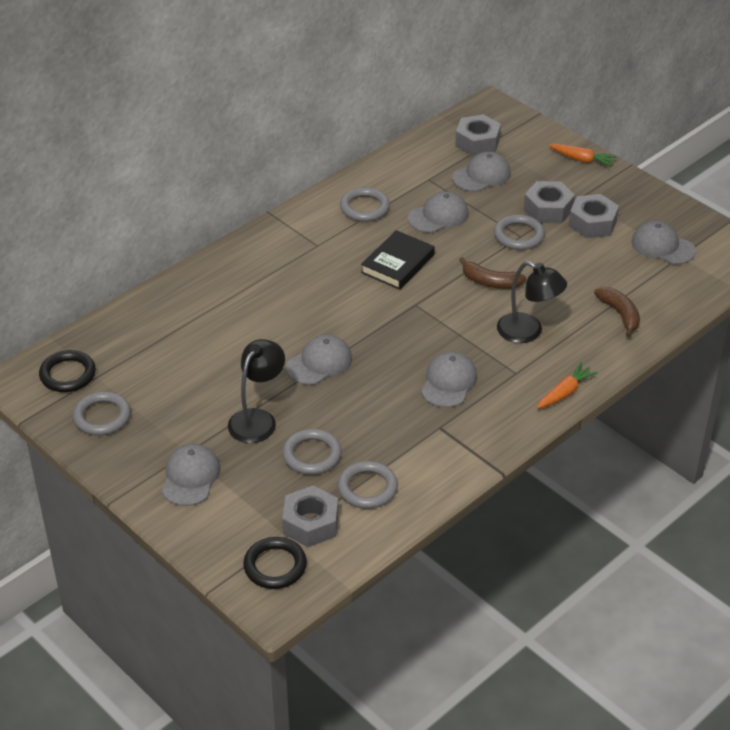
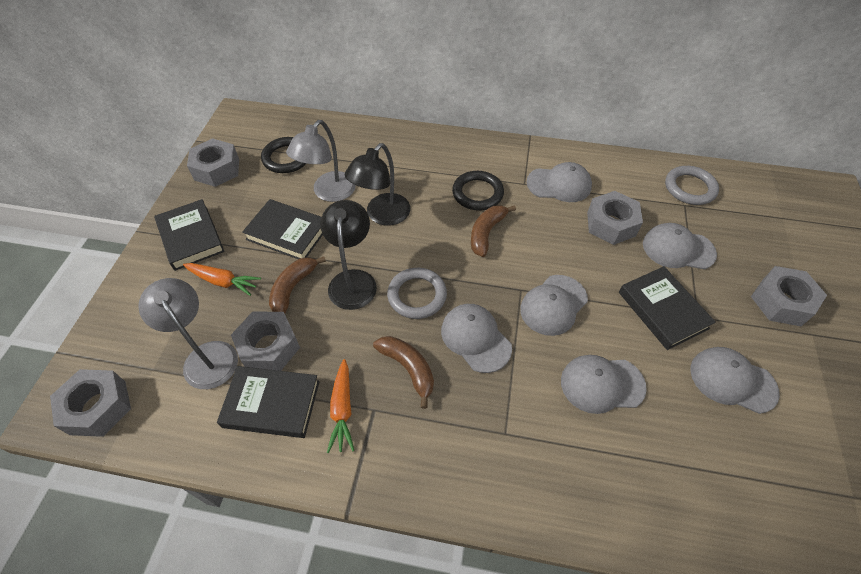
black book: 1 -> 4
brown banana: 2 -> 3
grey lamp: 0 -> 2
grey nut: 4 -> 5
grey ring: 5 -> 2

